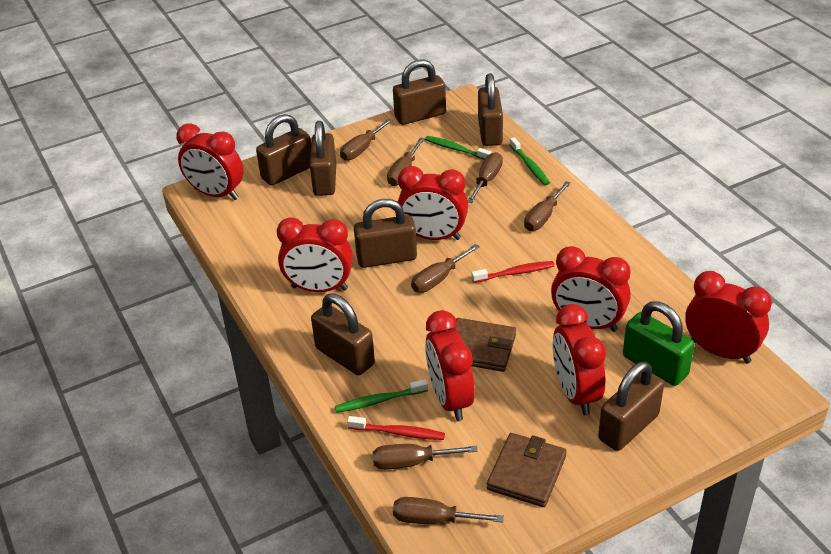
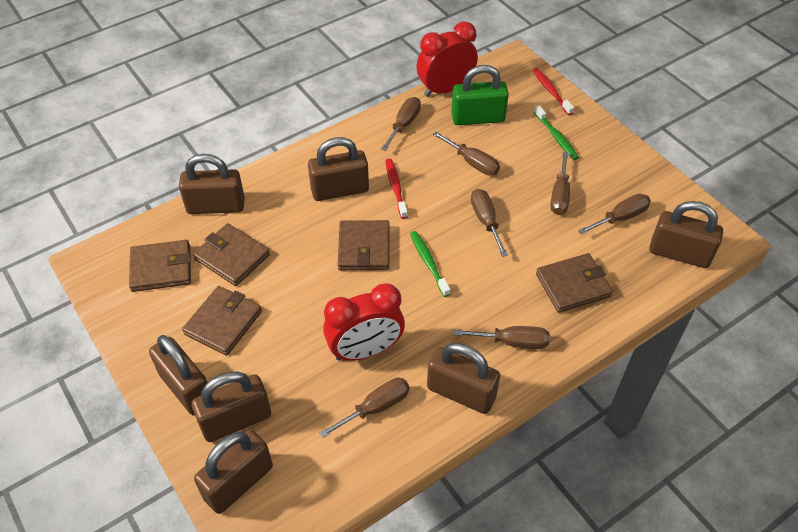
brown wallet: 2 -> 5
green toothbrush: 3 -> 2
red clock: 7 -> 2

